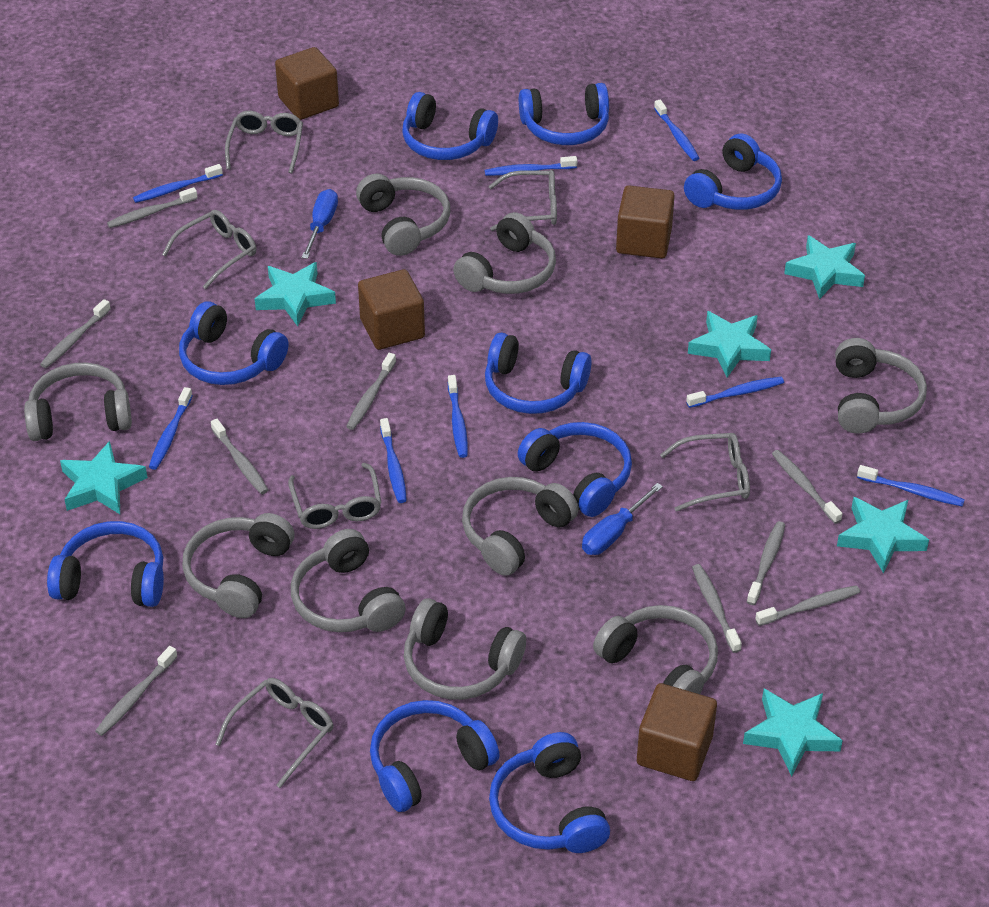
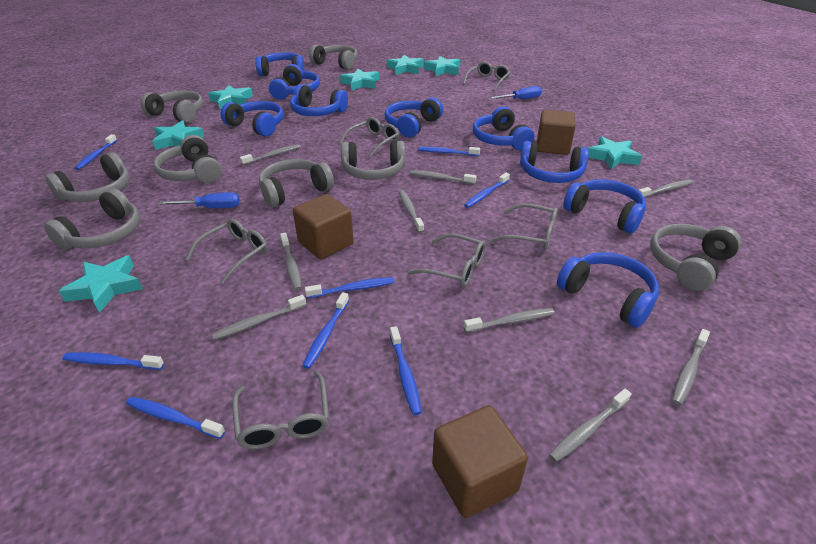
brown cube: 4 -> 3
grey headphones: 9 -> 8
turquoise star: 6 -> 7

